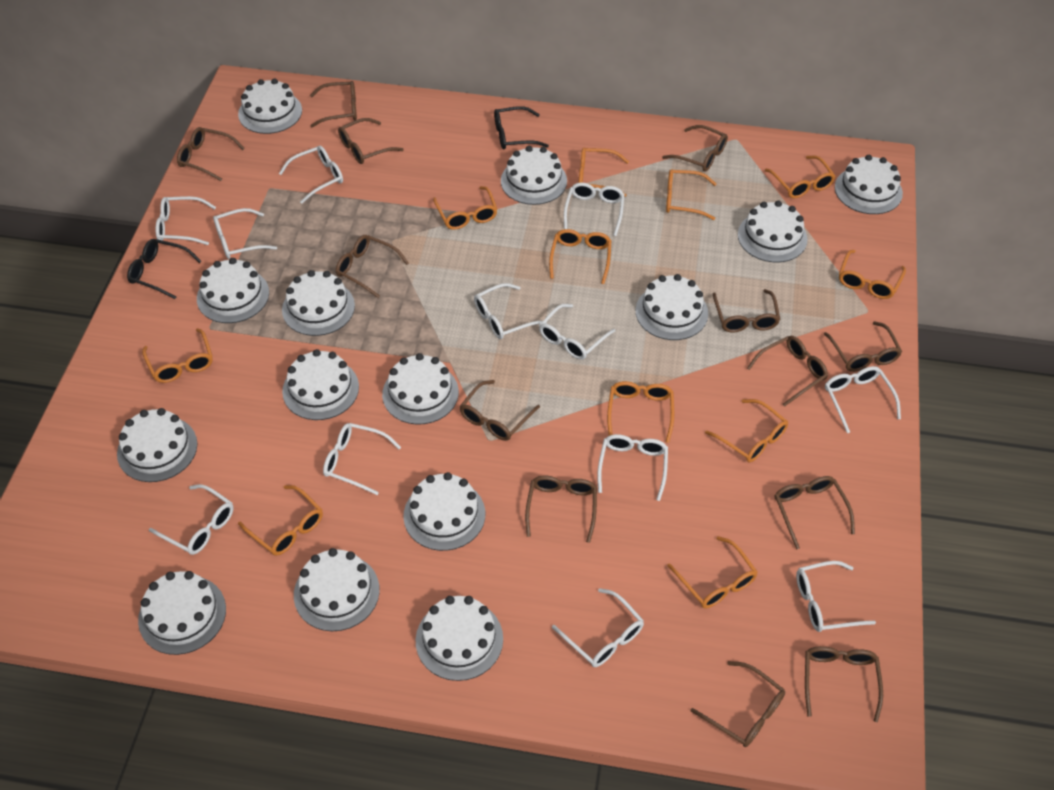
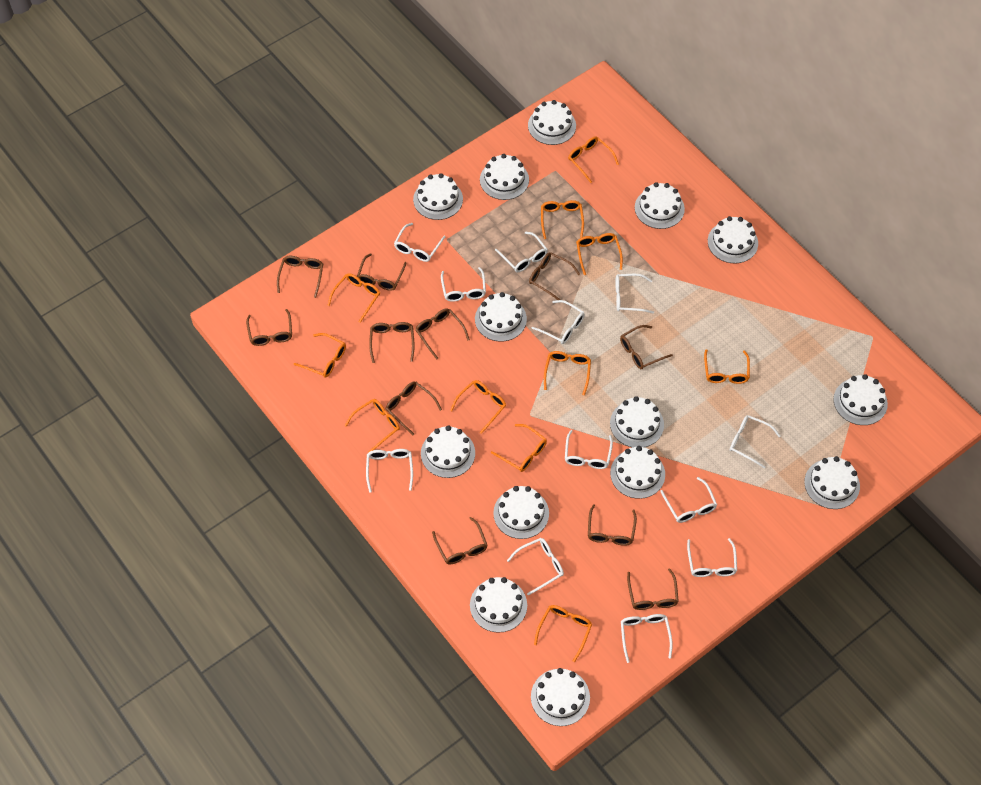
black glasses: 2 -> 0
brown glasses: 13 -> 11

